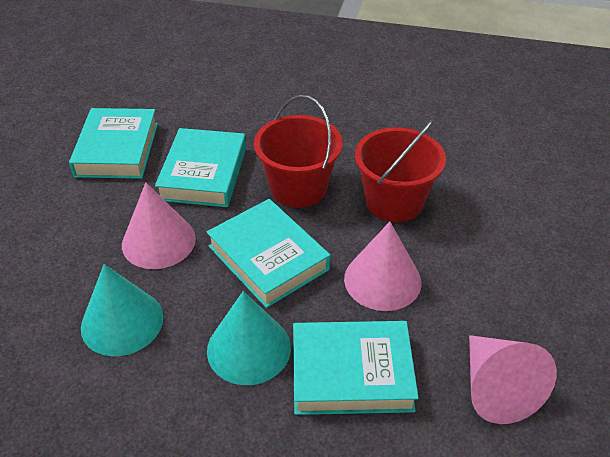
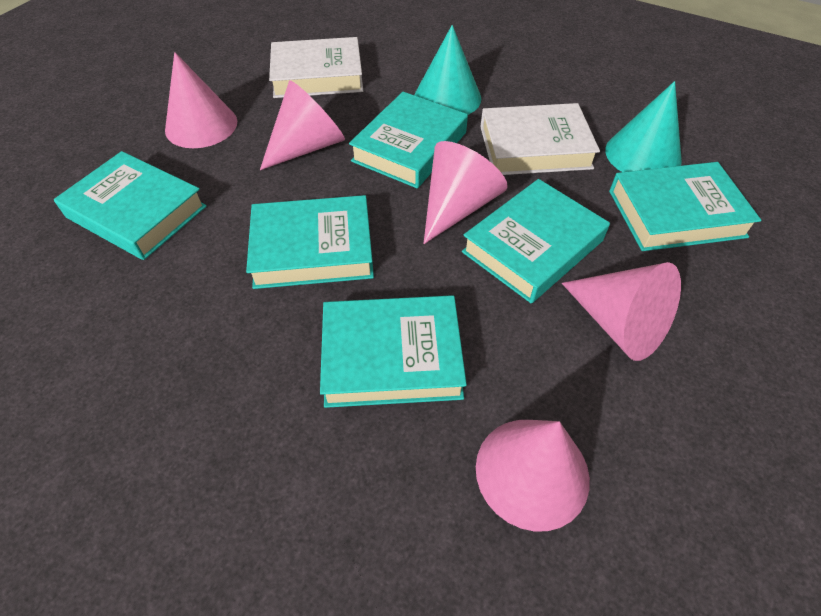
pink cone: 3 -> 5
red bucket: 2 -> 0
turquoise book: 4 -> 6
white book: 0 -> 2

